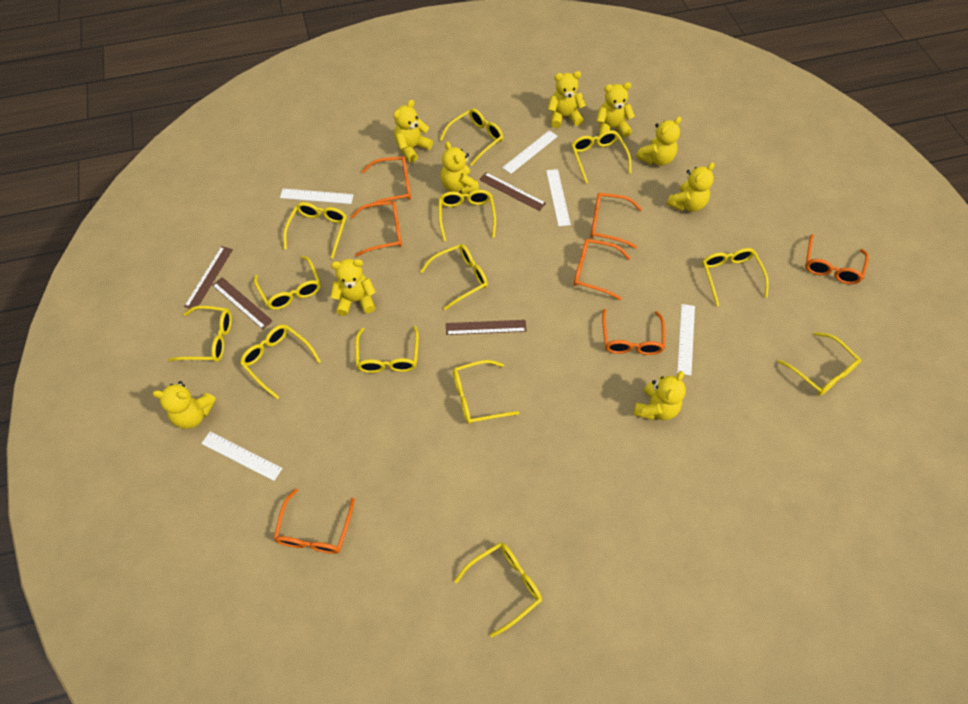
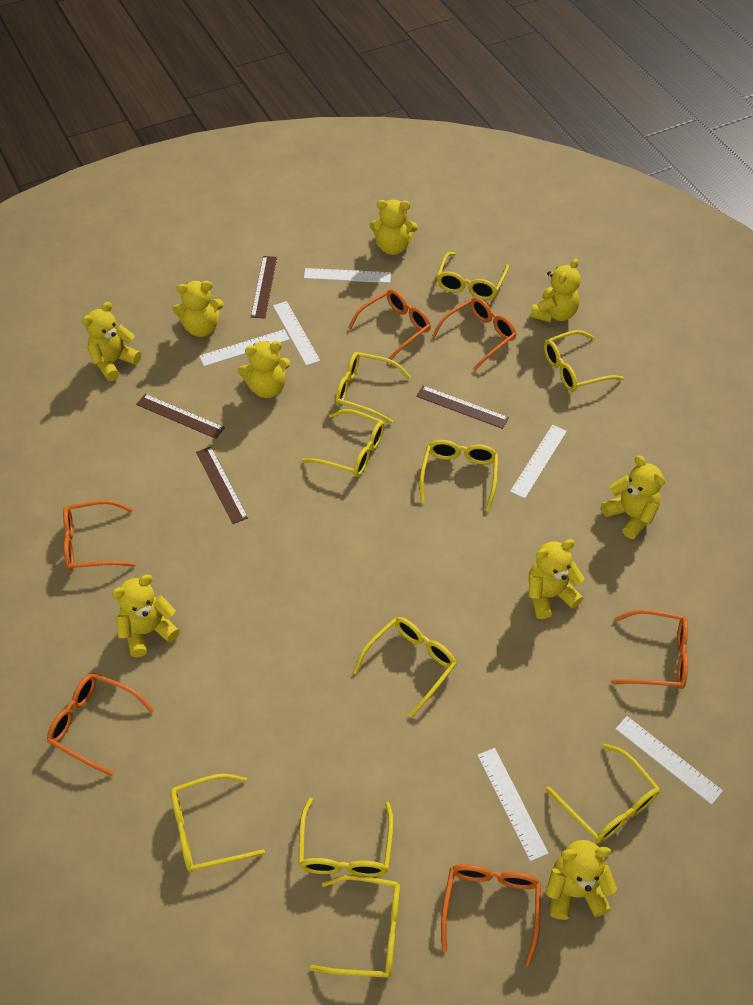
orange glasses: 7 -> 6
white ruler: 5 -> 6
yellow glasses: 13 -> 10

